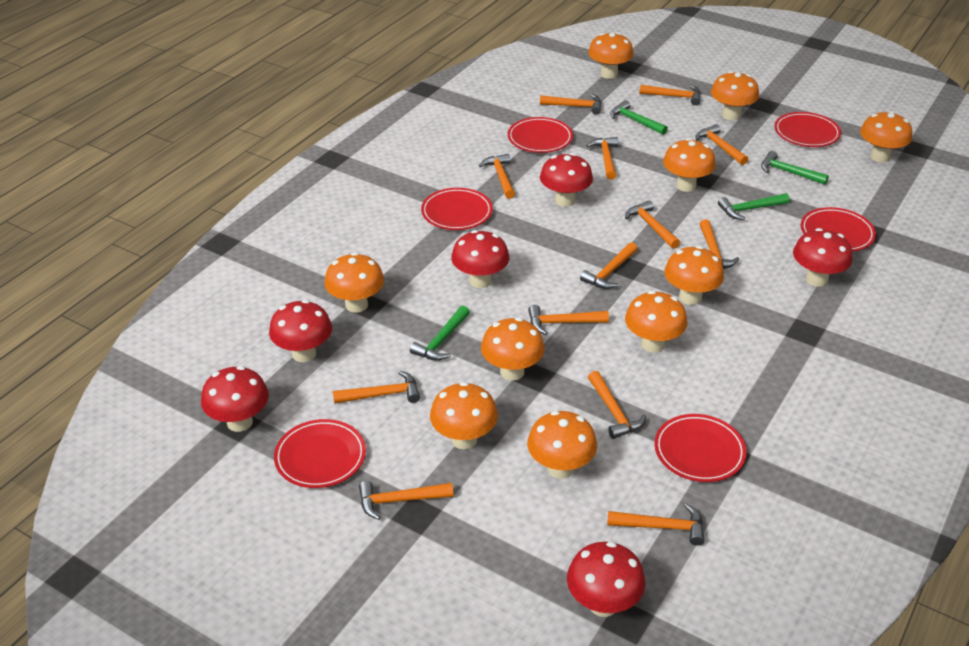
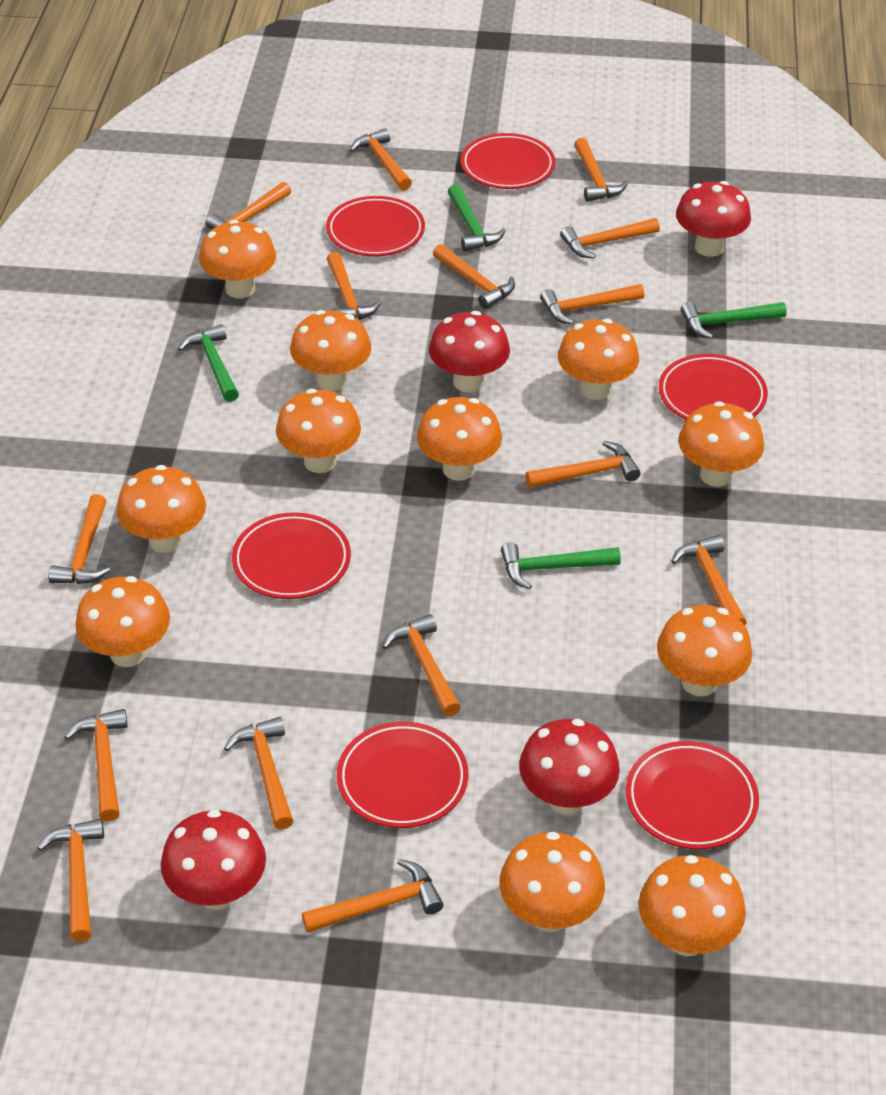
orange hammer: 13 -> 15
orange mushroom: 10 -> 11
red mushroom: 6 -> 4

